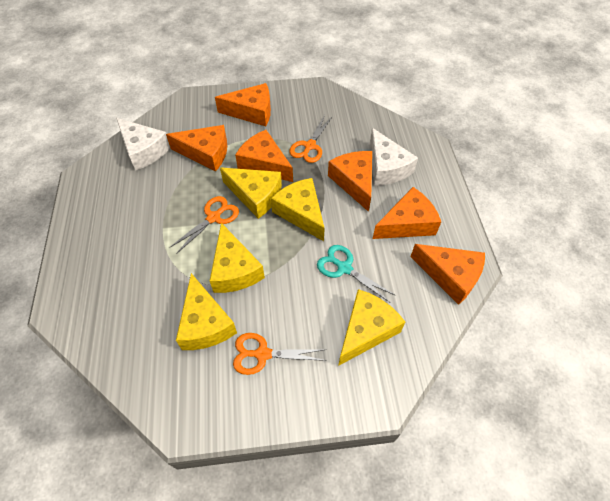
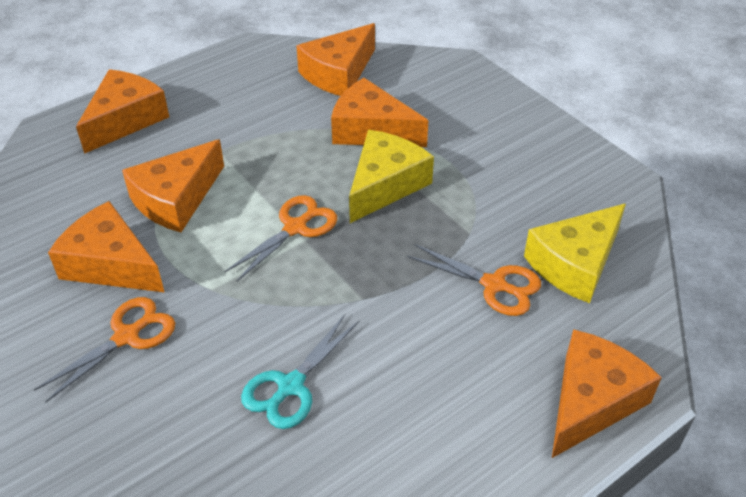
white cheese: 2 -> 0
yellow cheese: 5 -> 2

